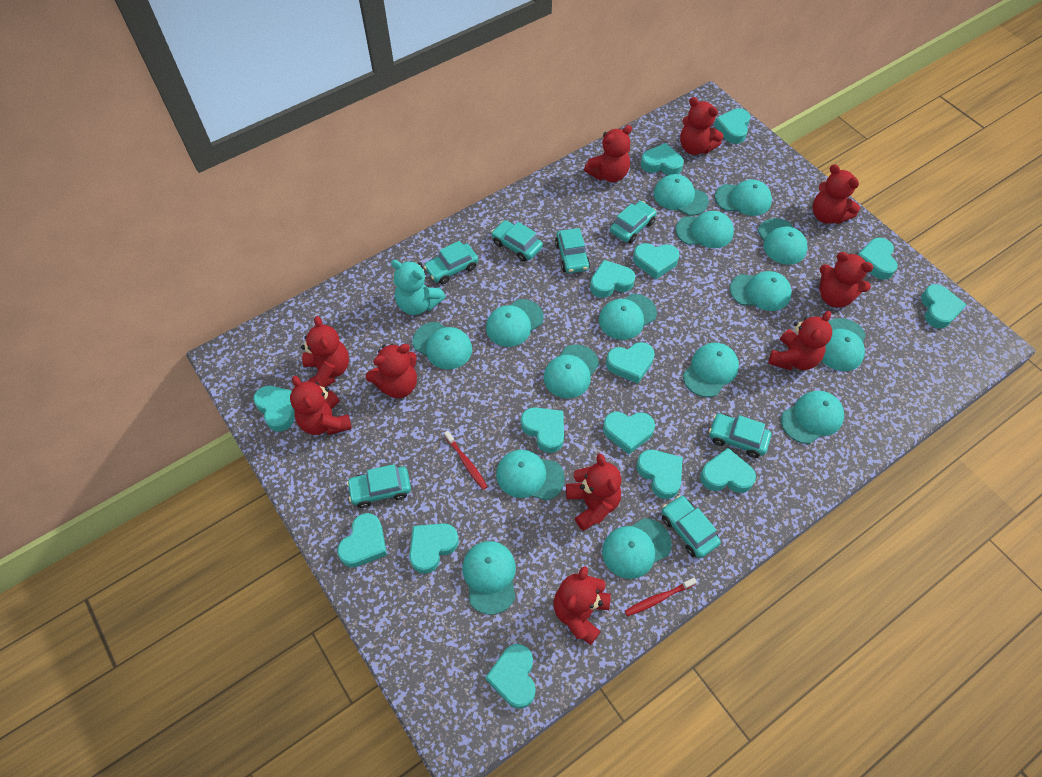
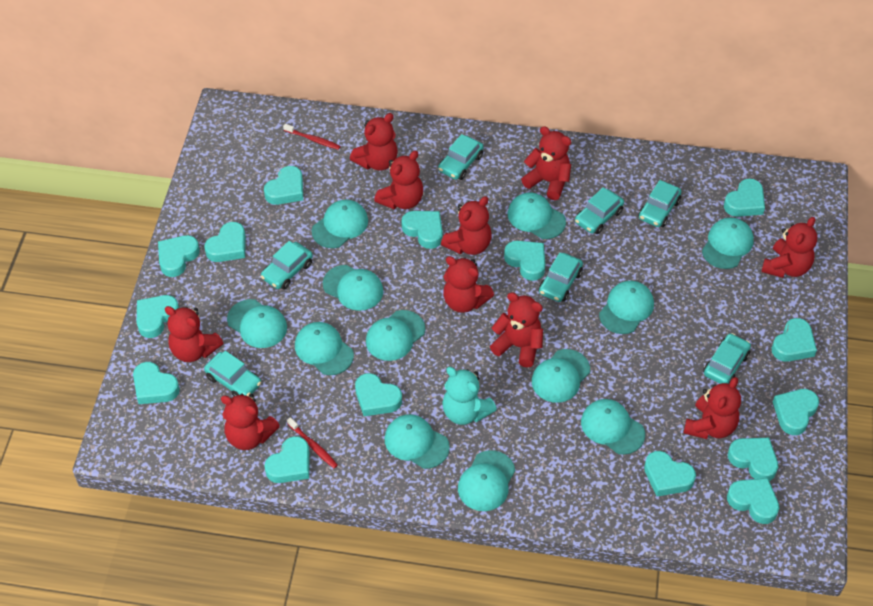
turquoise cap: 15 -> 12

